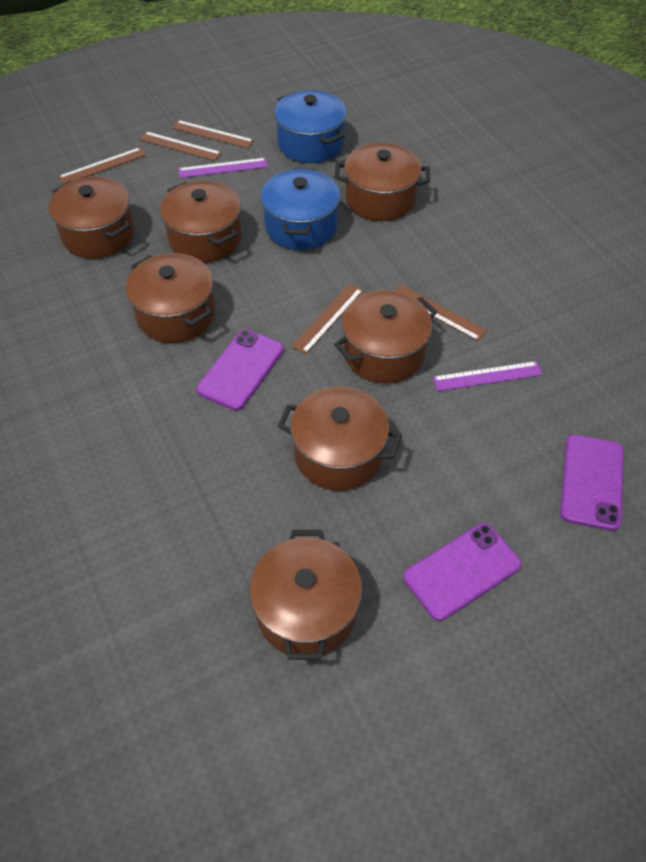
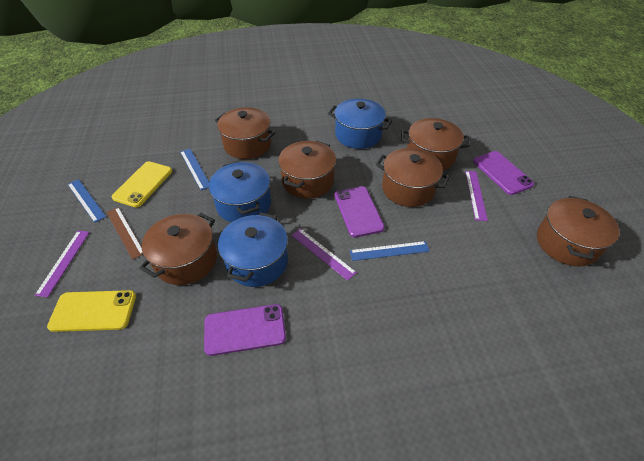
blue pot: 2 -> 3
blue ruler: 0 -> 3
brown pot: 7 -> 6
brown ruler: 5 -> 1
purple ruler: 2 -> 3
yellow phone: 0 -> 2

